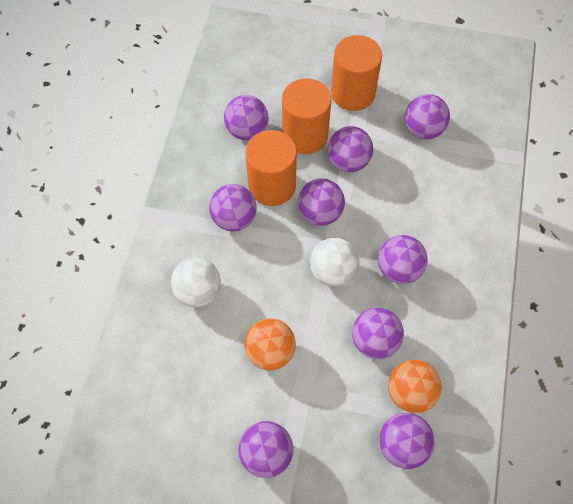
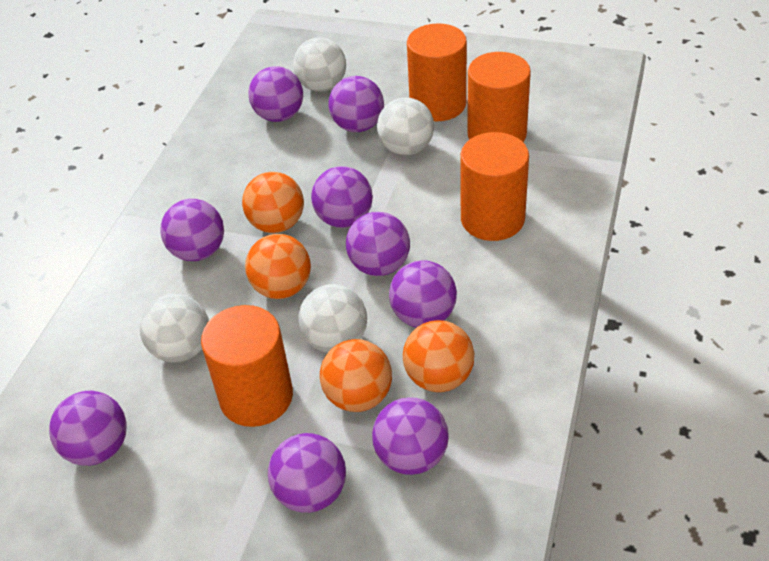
orange ball: 2 -> 4
orange cylinder: 3 -> 4
white ball: 2 -> 4

